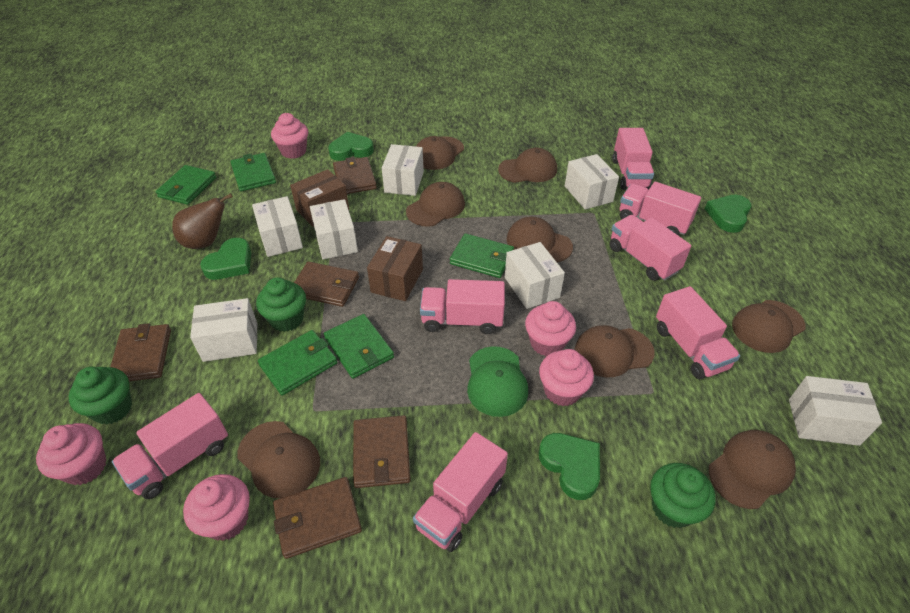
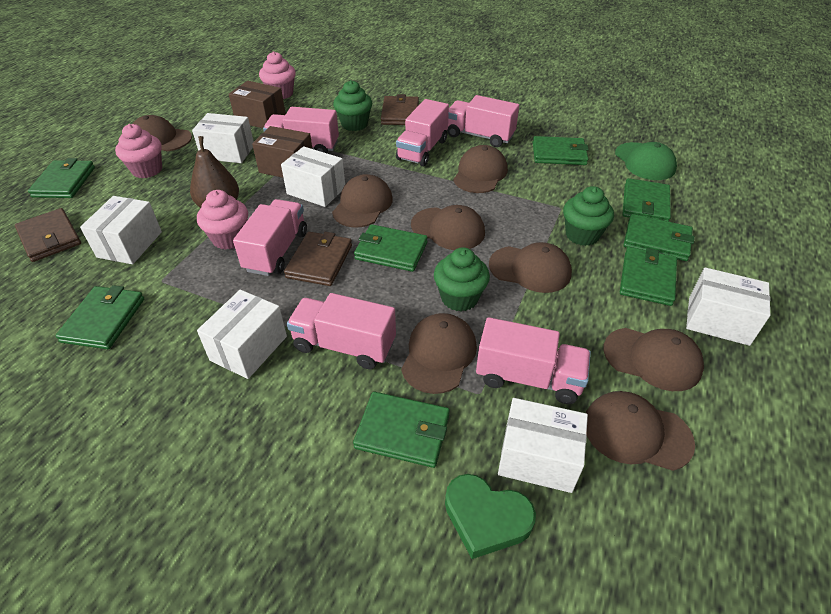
brown wallet: 5 -> 3
green heart: 4 -> 1
green wallet: 5 -> 8
pink cupcake: 5 -> 3
pink truck: 7 -> 6
white box: 7 -> 6

